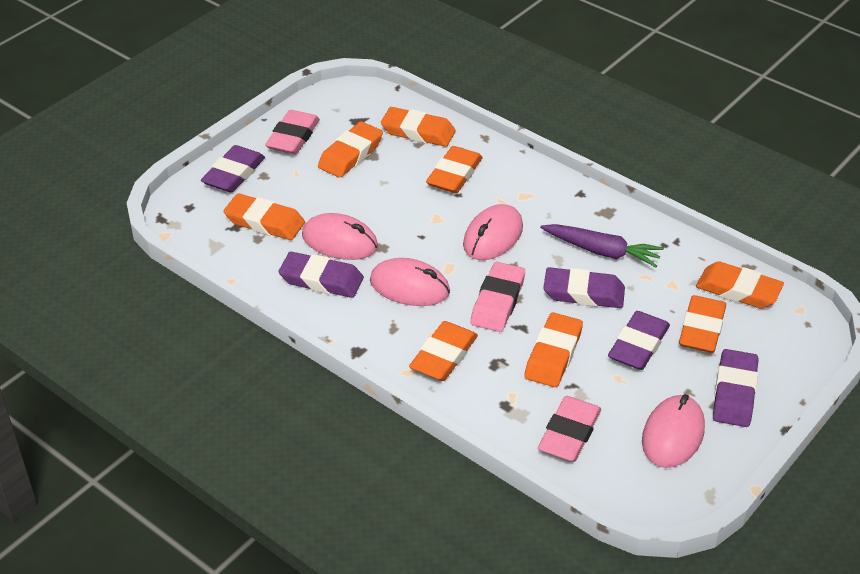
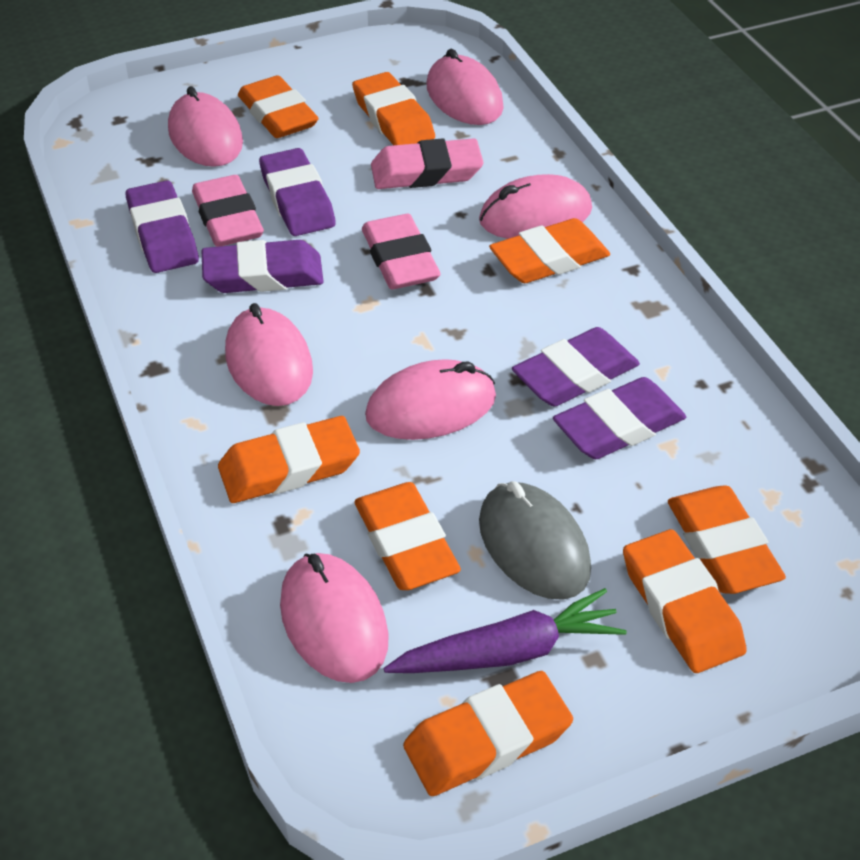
grey mouse: 0 -> 1
pink mouse: 4 -> 6

